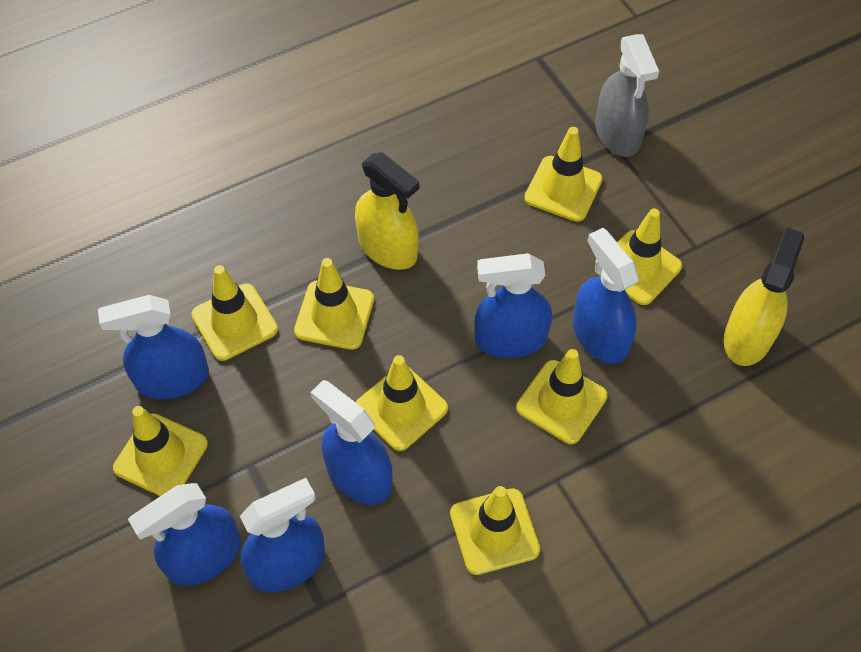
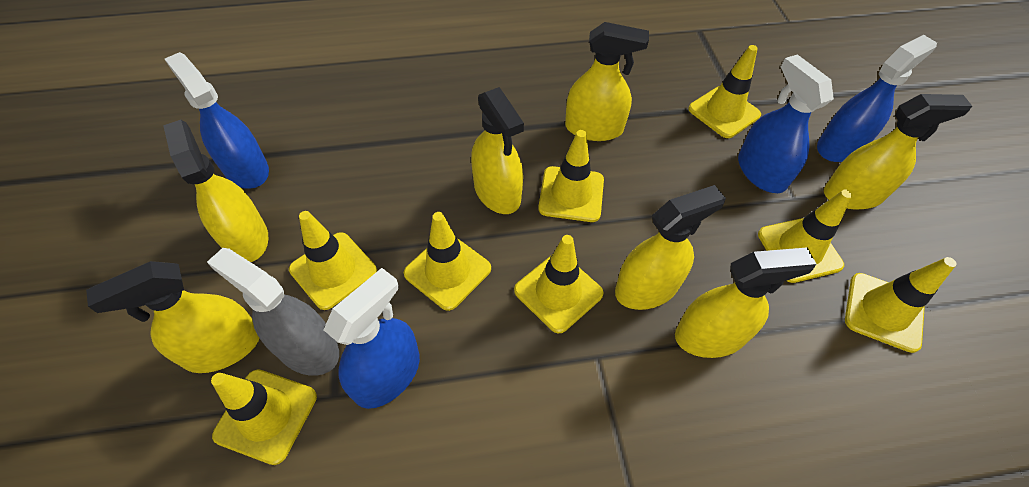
blue spray bottle: 6 -> 4
yellow spray bottle: 2 -> 7

